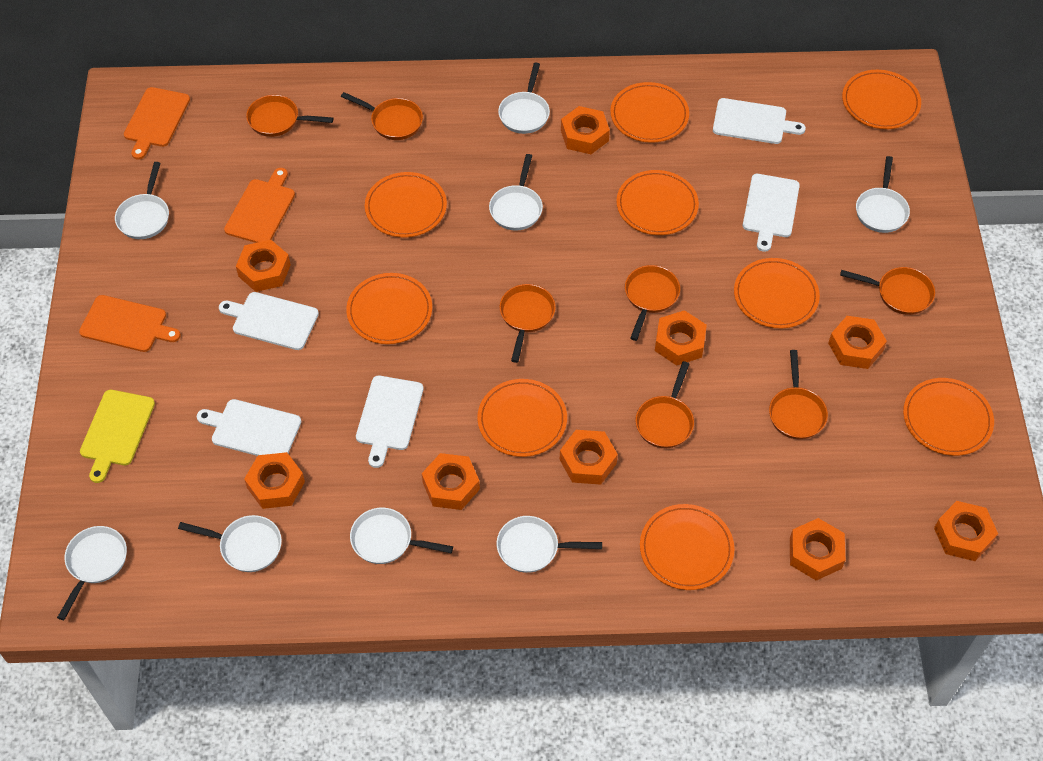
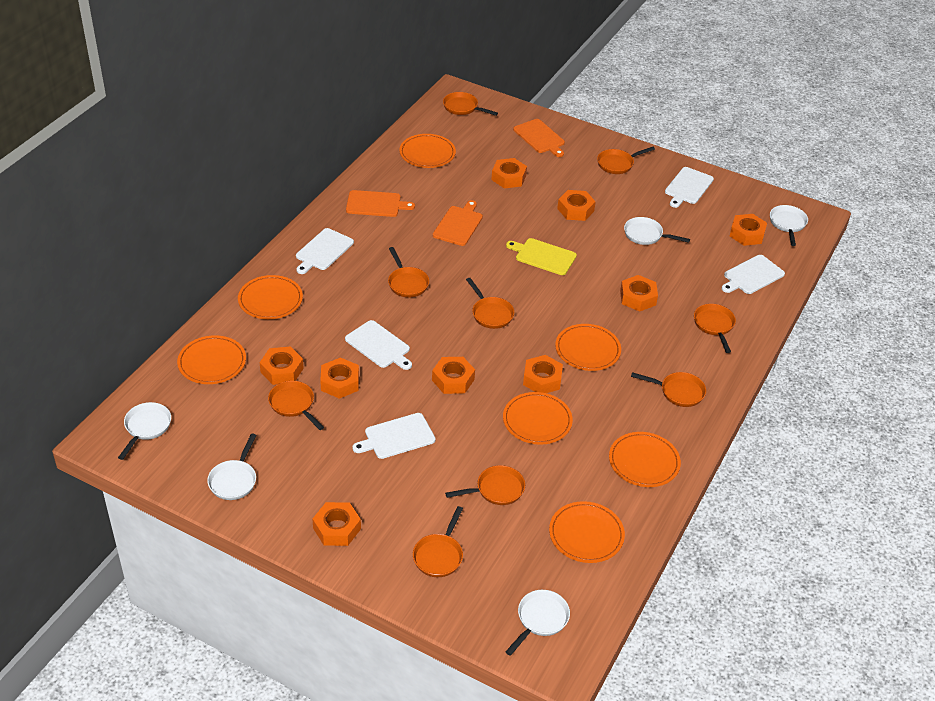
orange pan: 7 -> 9
orange plate: 9 -> 7
white pan: 8 -> 5

